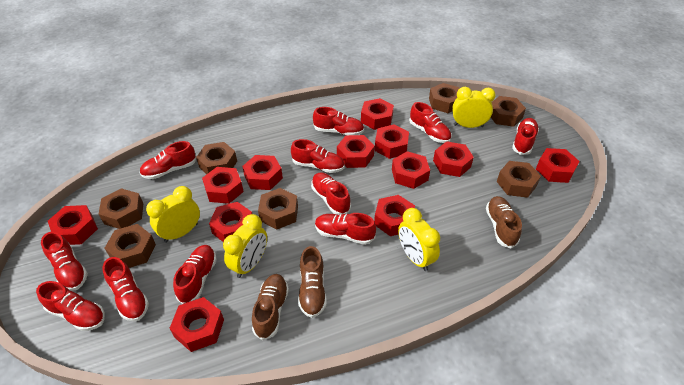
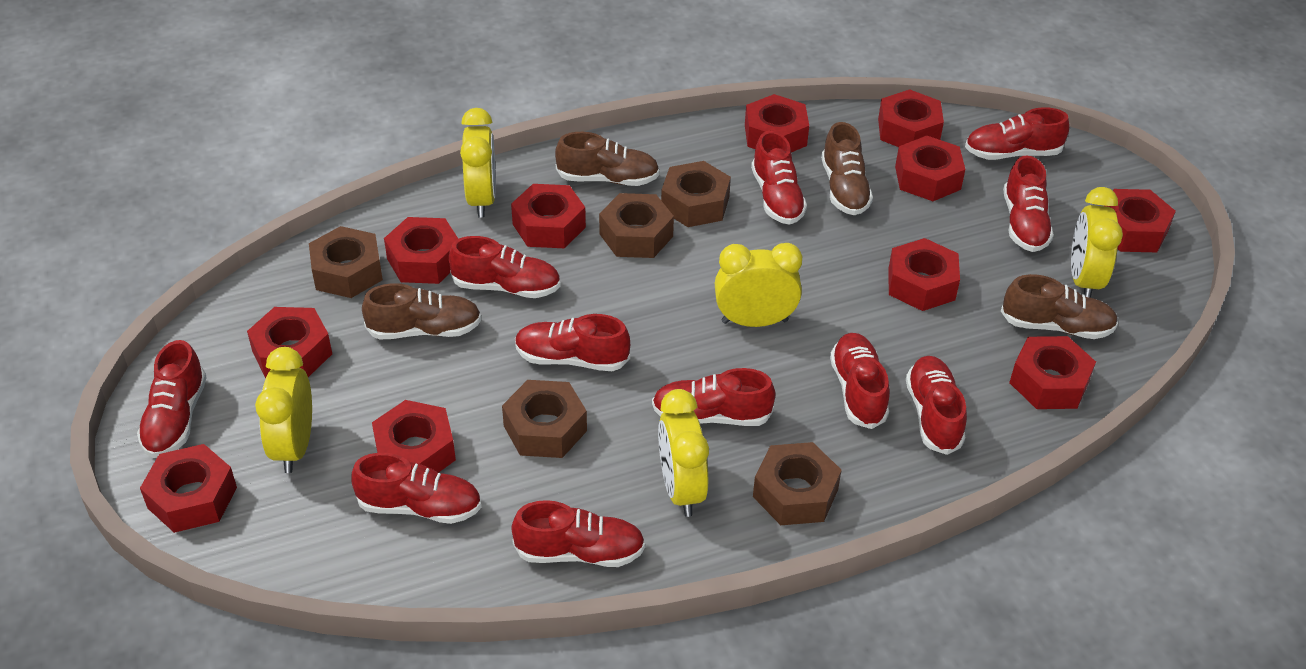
brown nut: 7 -> 5
brown shoe: 3 -> 4
red nut: 12 -> 11
yellow clock: 4 -> 5

